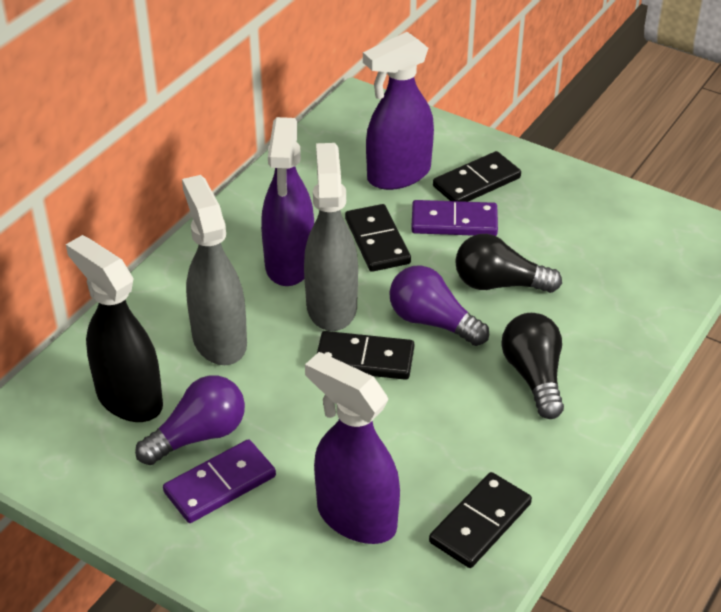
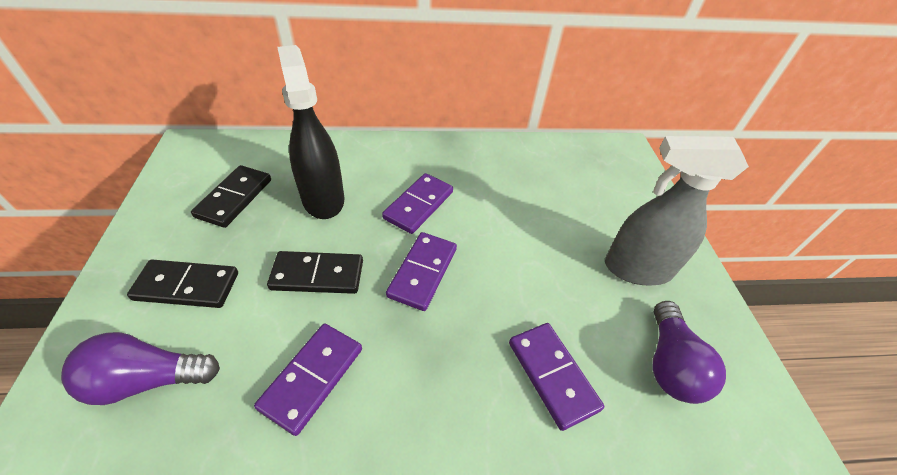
black domino: 4 -> 3
black light bulb: 2 -> 0
grey spray bottle: 2 -> 1
purple domino: 2 -> 4
purple spray bottle: 3 -> 0

